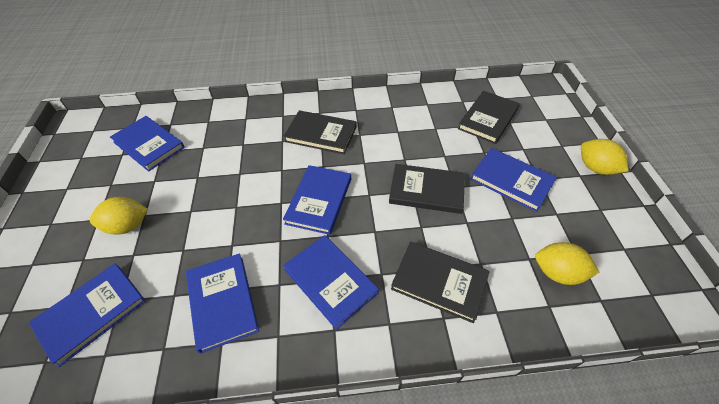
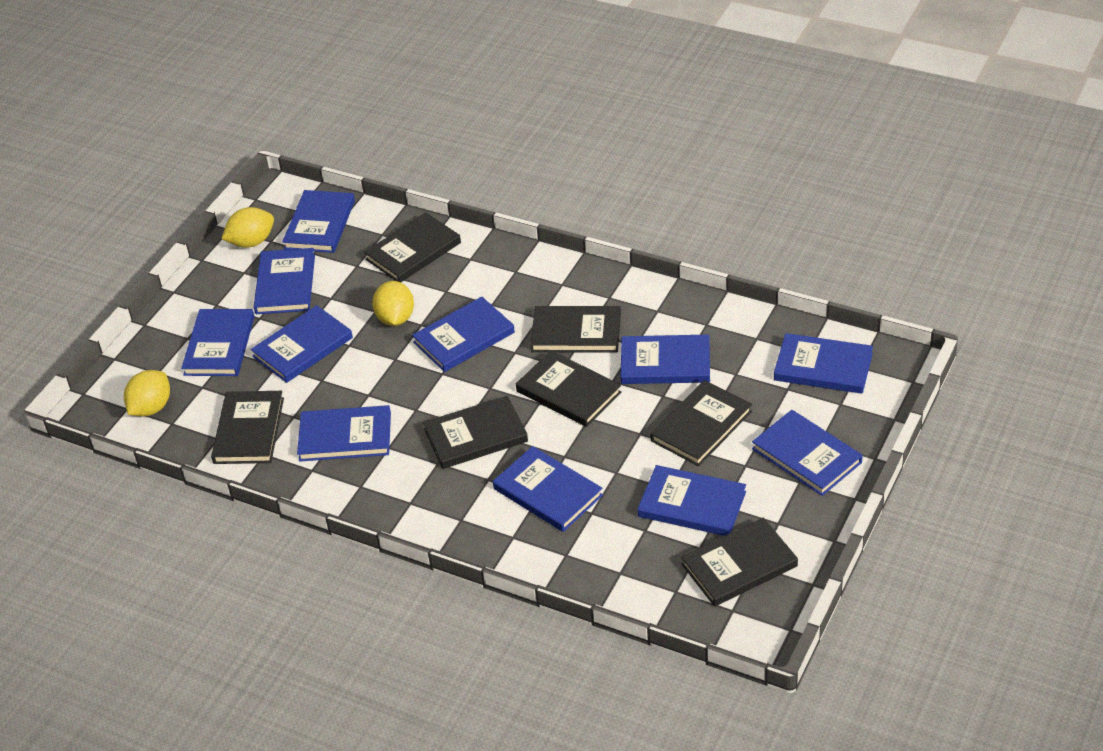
black book: 4 -> 7
blue book: 6 -> 11

